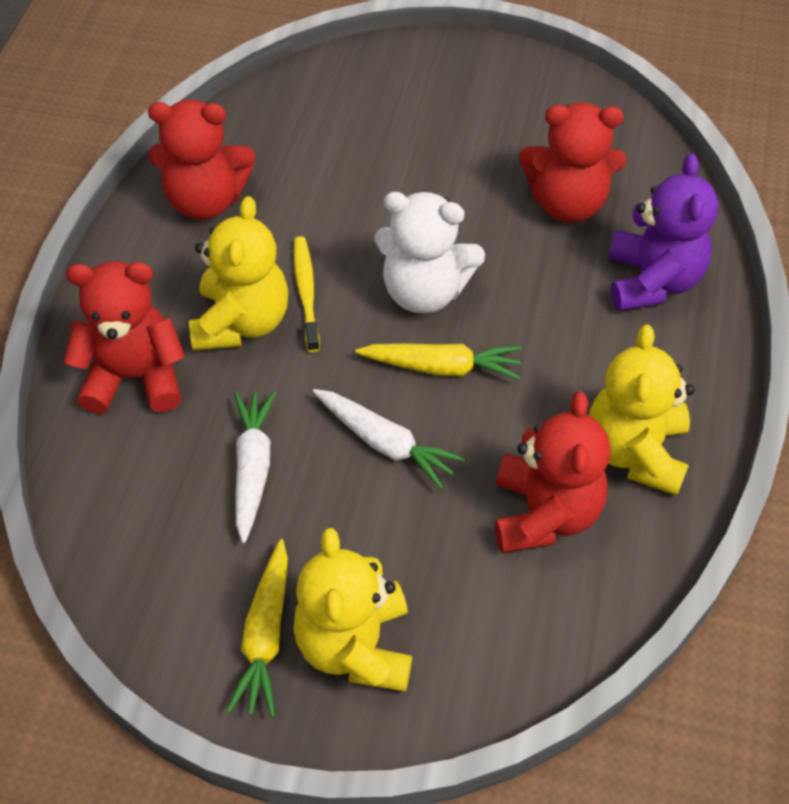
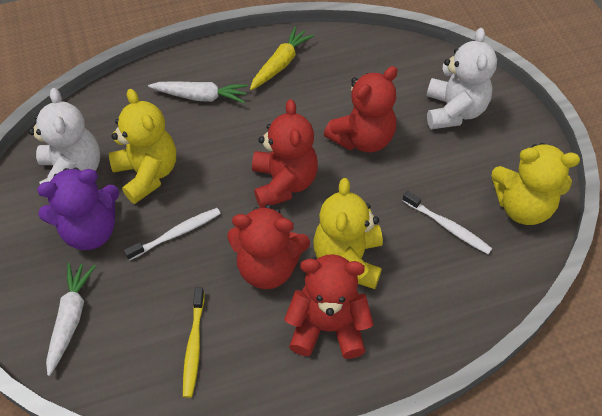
white teddy bear: 1 -> 2
white toothbrush: 0 -> 2
yellow carrot: 2 -> 1

